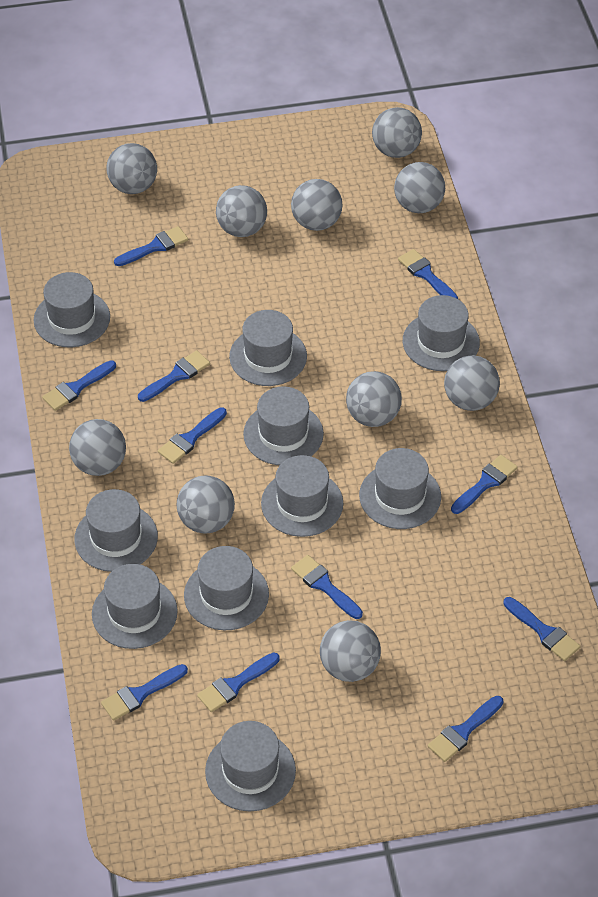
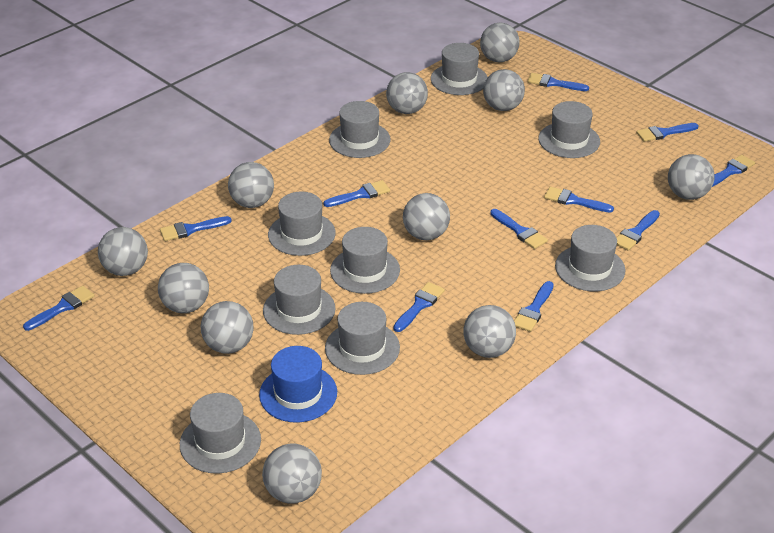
blue hat: 0 -> 1
grey ball: 10 -> 11
grey hat: 10 -> 9

